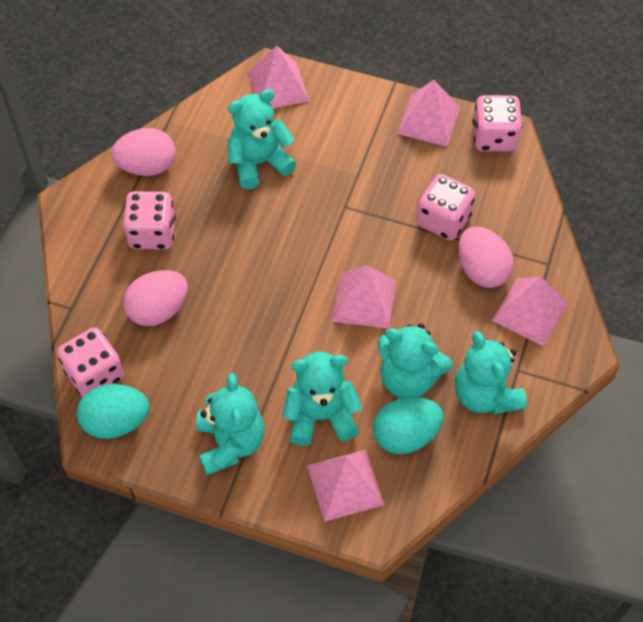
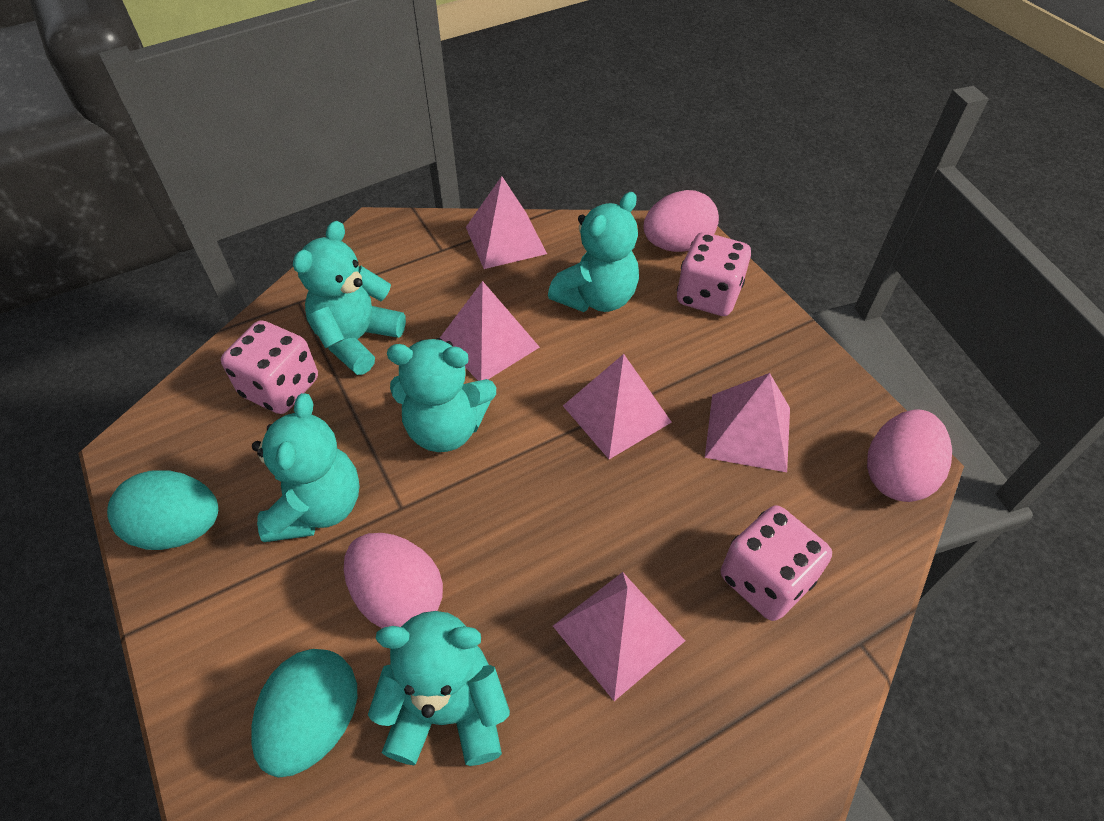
pink dice: 4 -> 3

